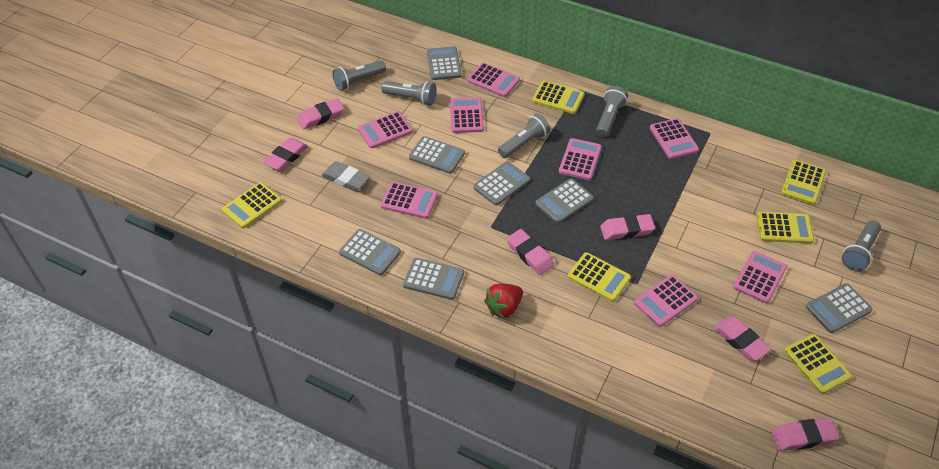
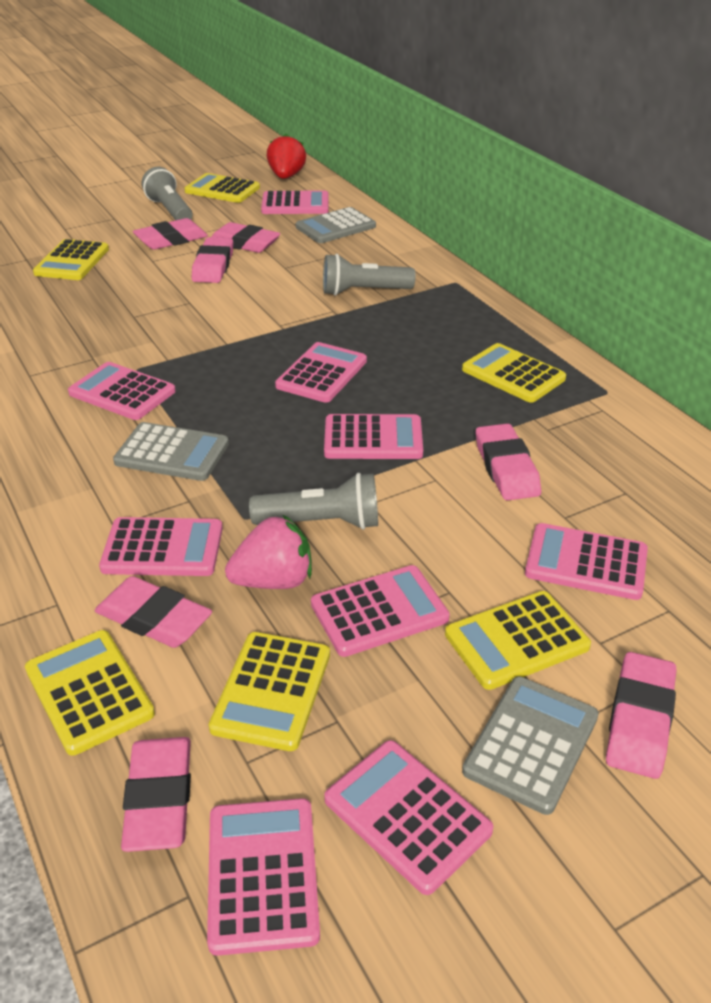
grey calculator: 7 -> 3
grey eraser: 1 -> 0
grey flashlight: 5 -> 3
pink calculator: 8 -> 9
pink eraser: 6 -> 7
pink strawberry: 0 -> 1

